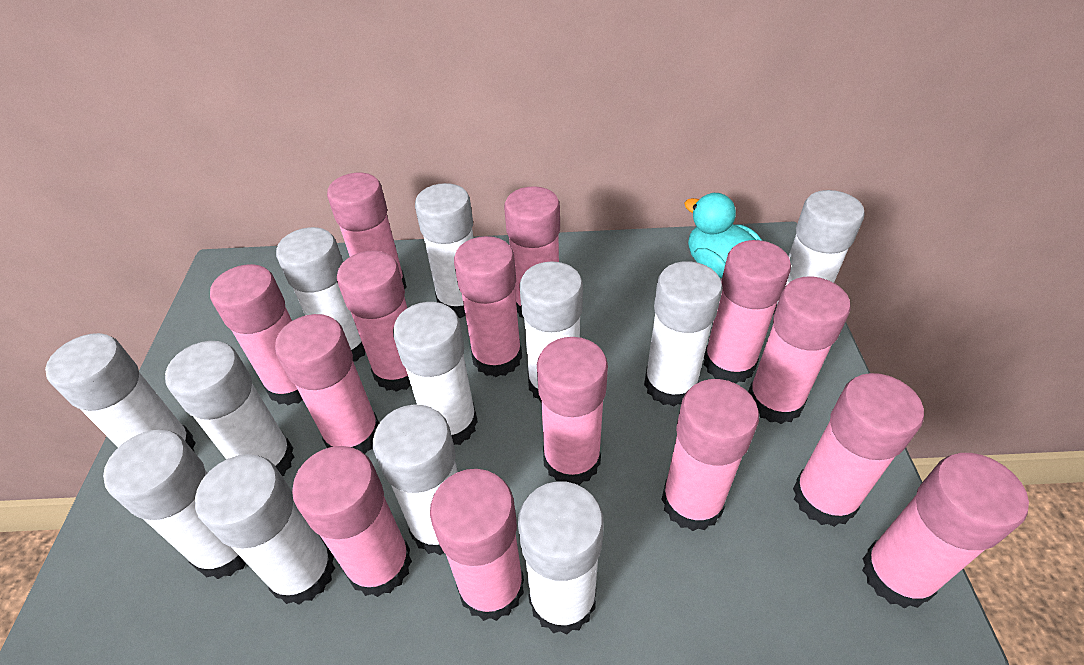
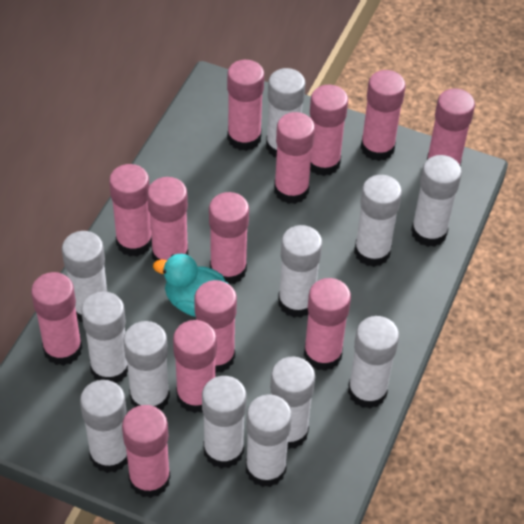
pink glue stick: 14 -> 13

